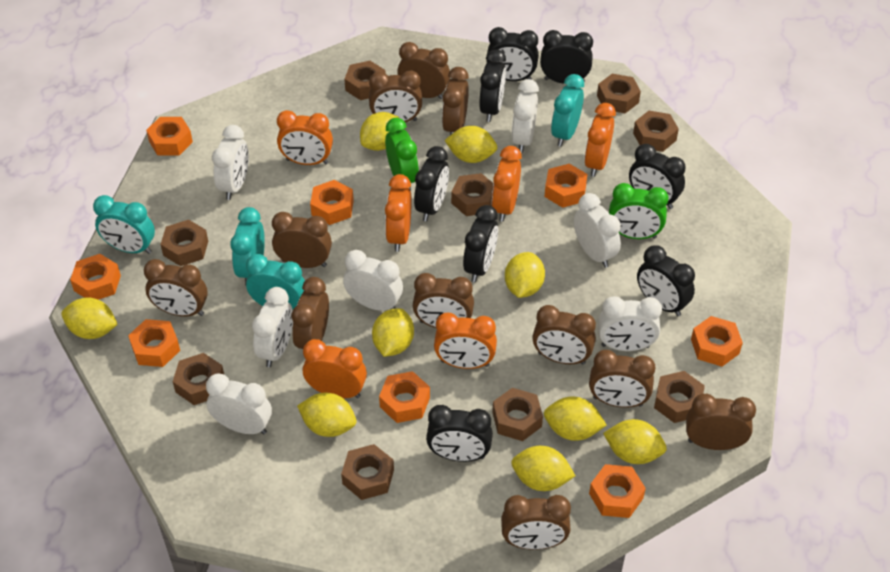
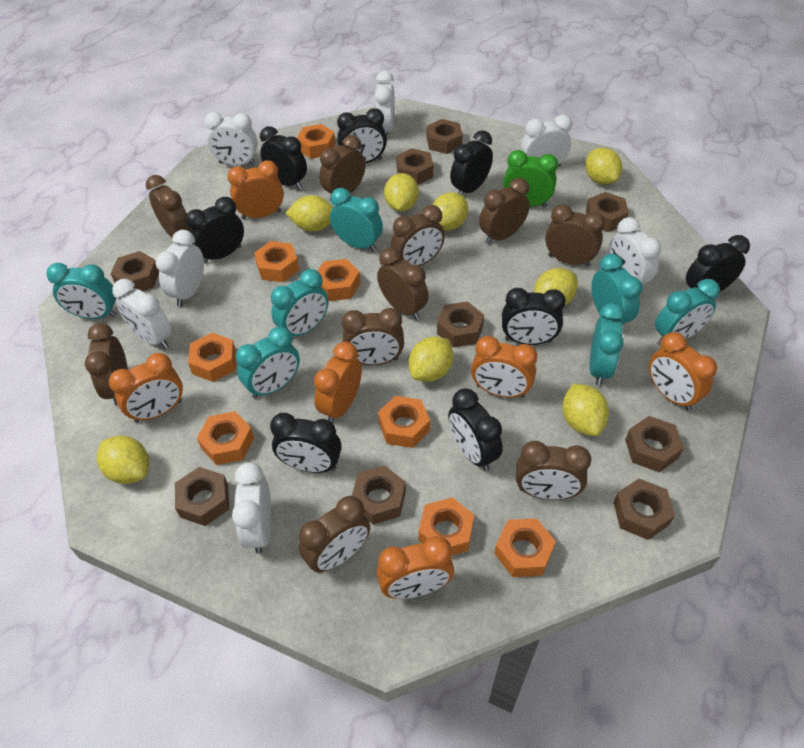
brown clock: 11 -> 10
green clock: 2 -> 1
turquoise clock: 4 -> 7
yellow lemon: 9 -> 8

